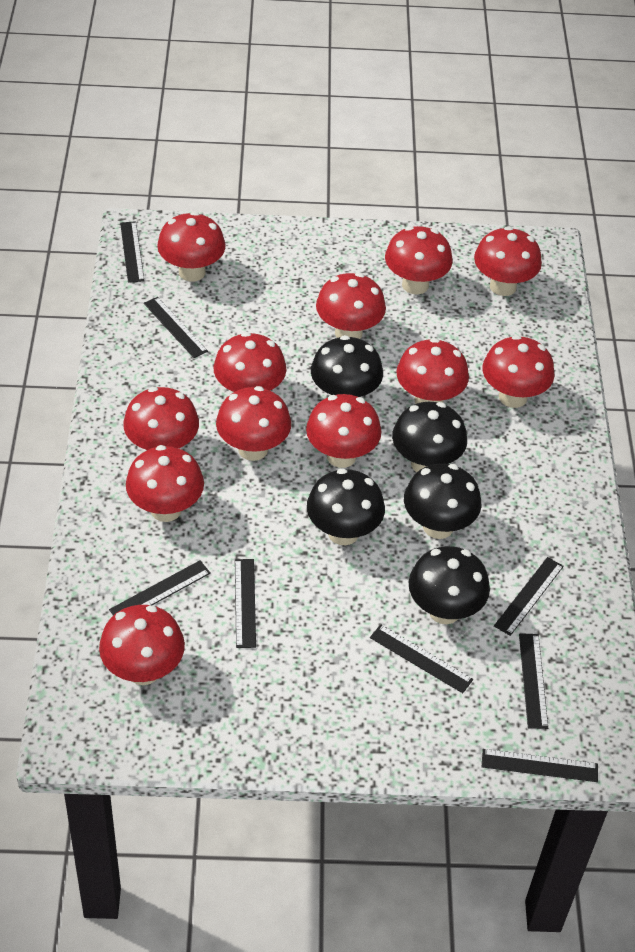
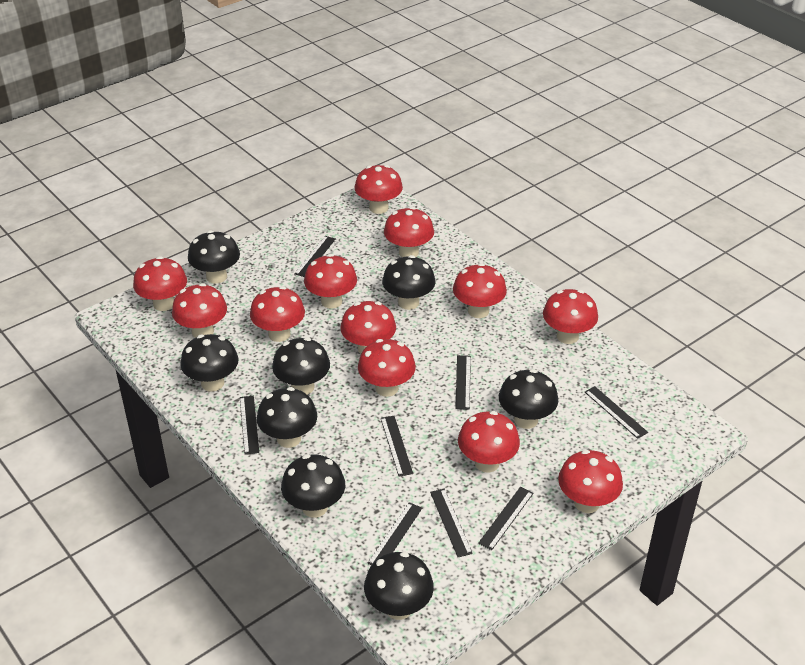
black mushroom: 5 -> 8

